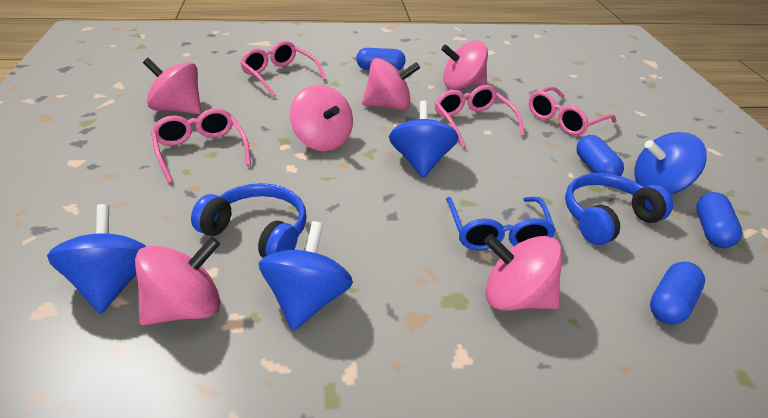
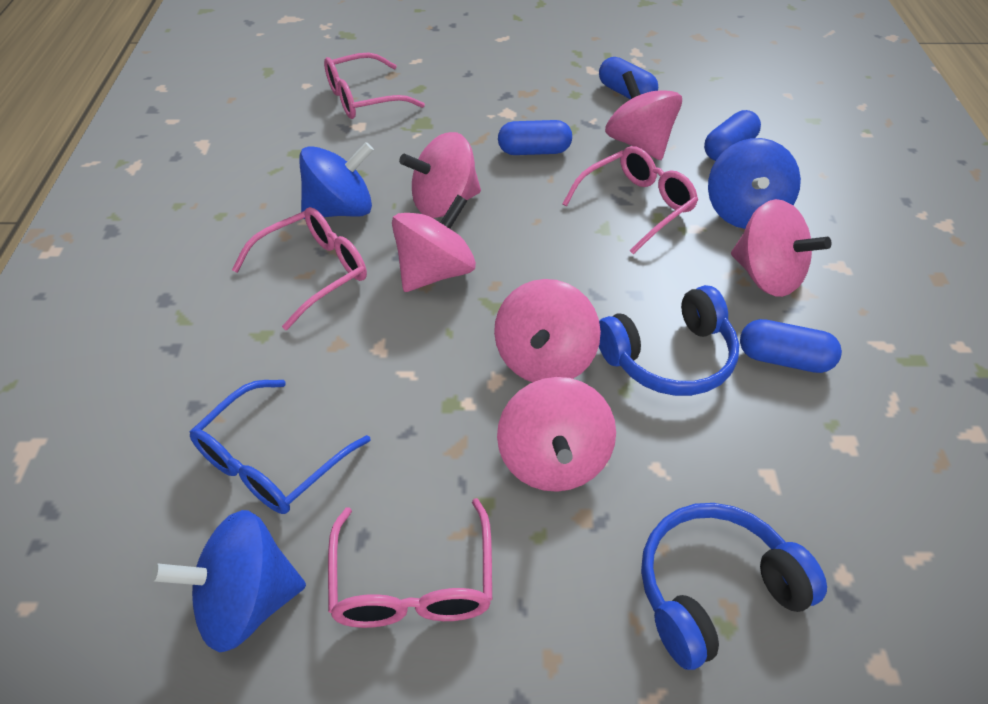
blue spinning top: 4 -> 3

